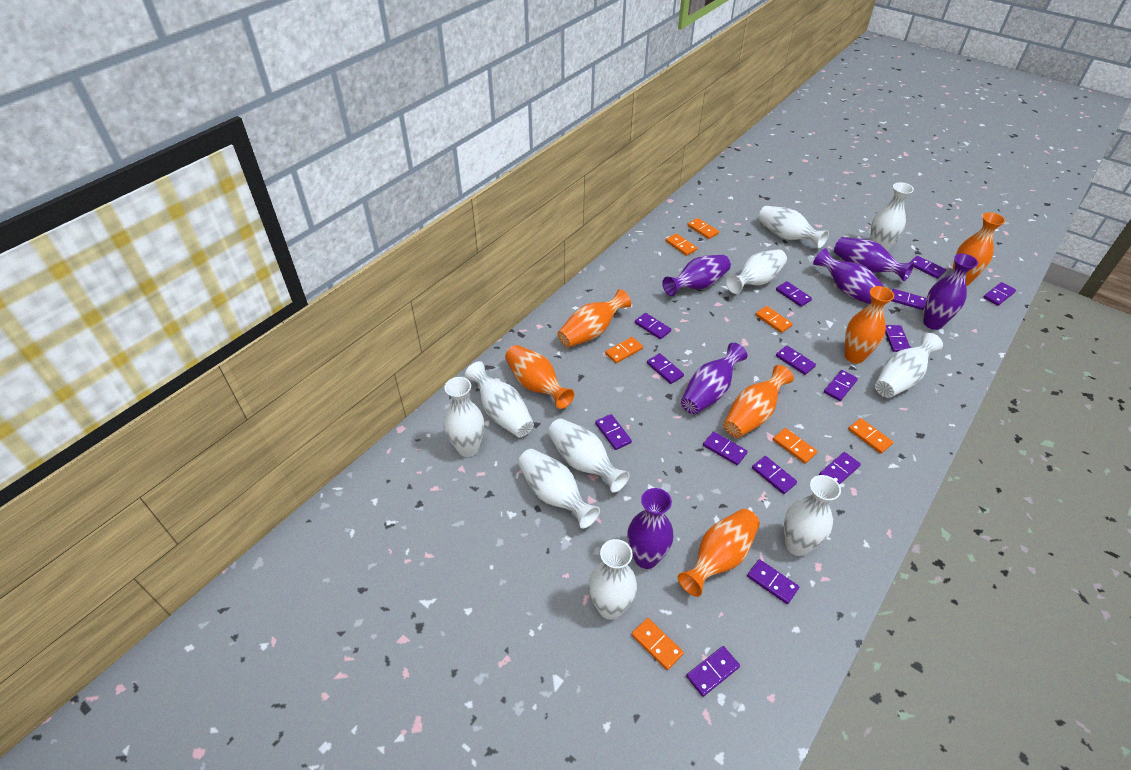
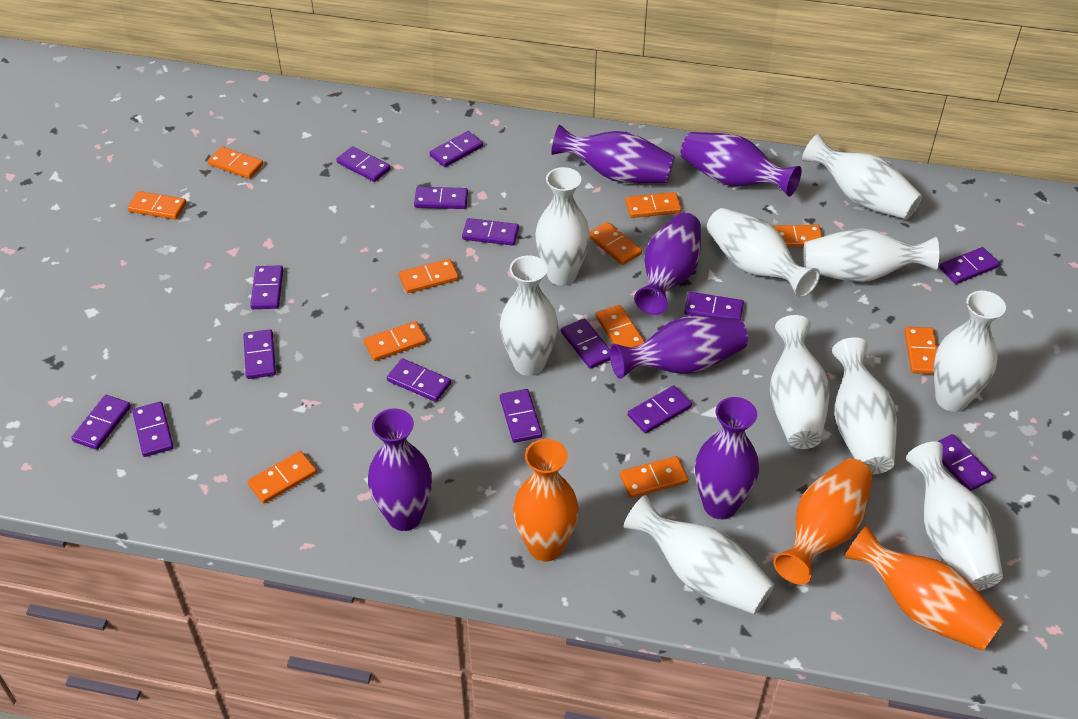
orange domino: 7 -> 11
orange vase: 6 -> 3

